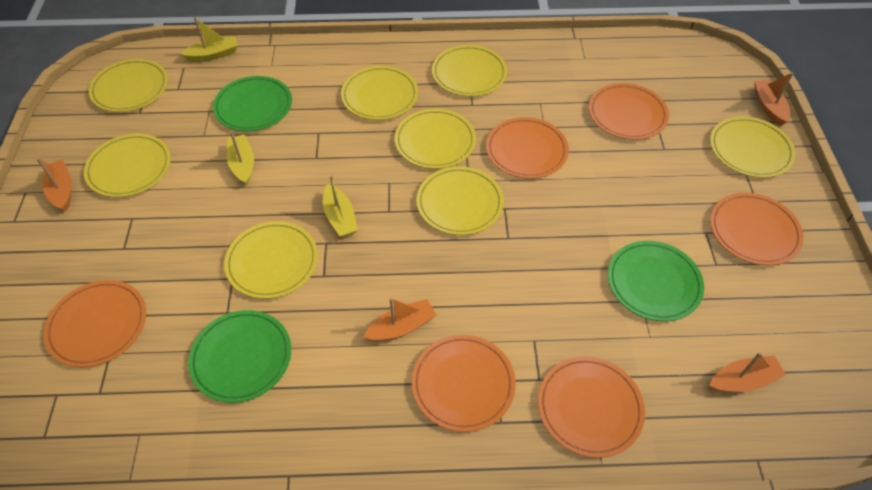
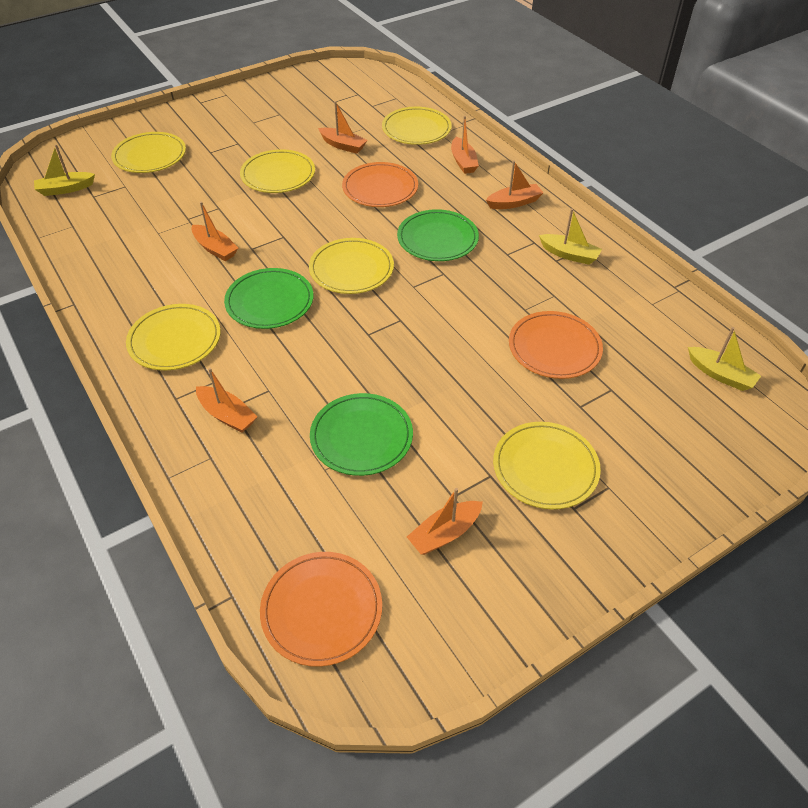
orange boat: 4 -> 6
orange plate: 6 -> 3
yellow plate: 8 -> 6

